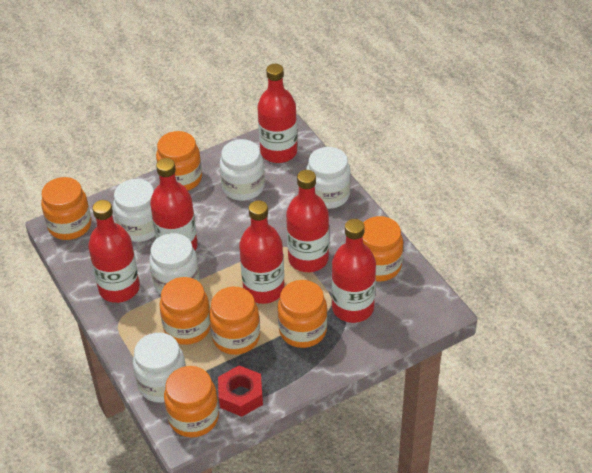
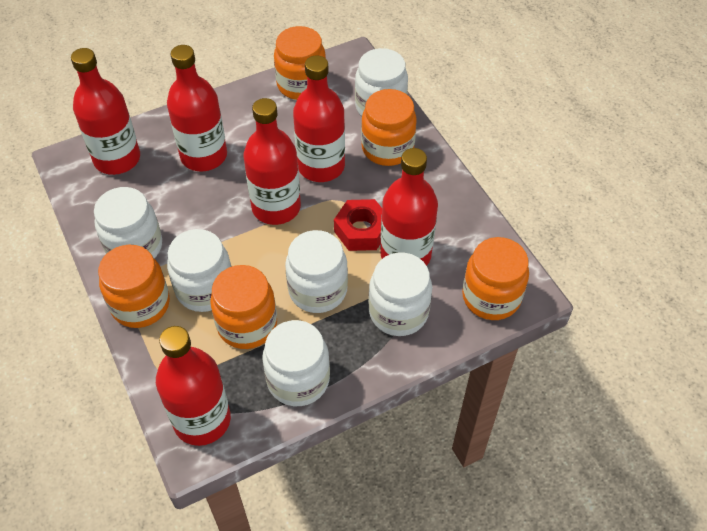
orange jar: 7 -> 5
white jar: 5 -> 6

